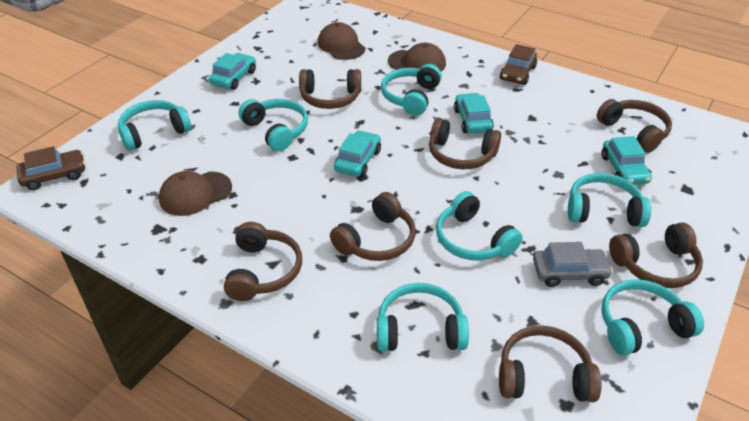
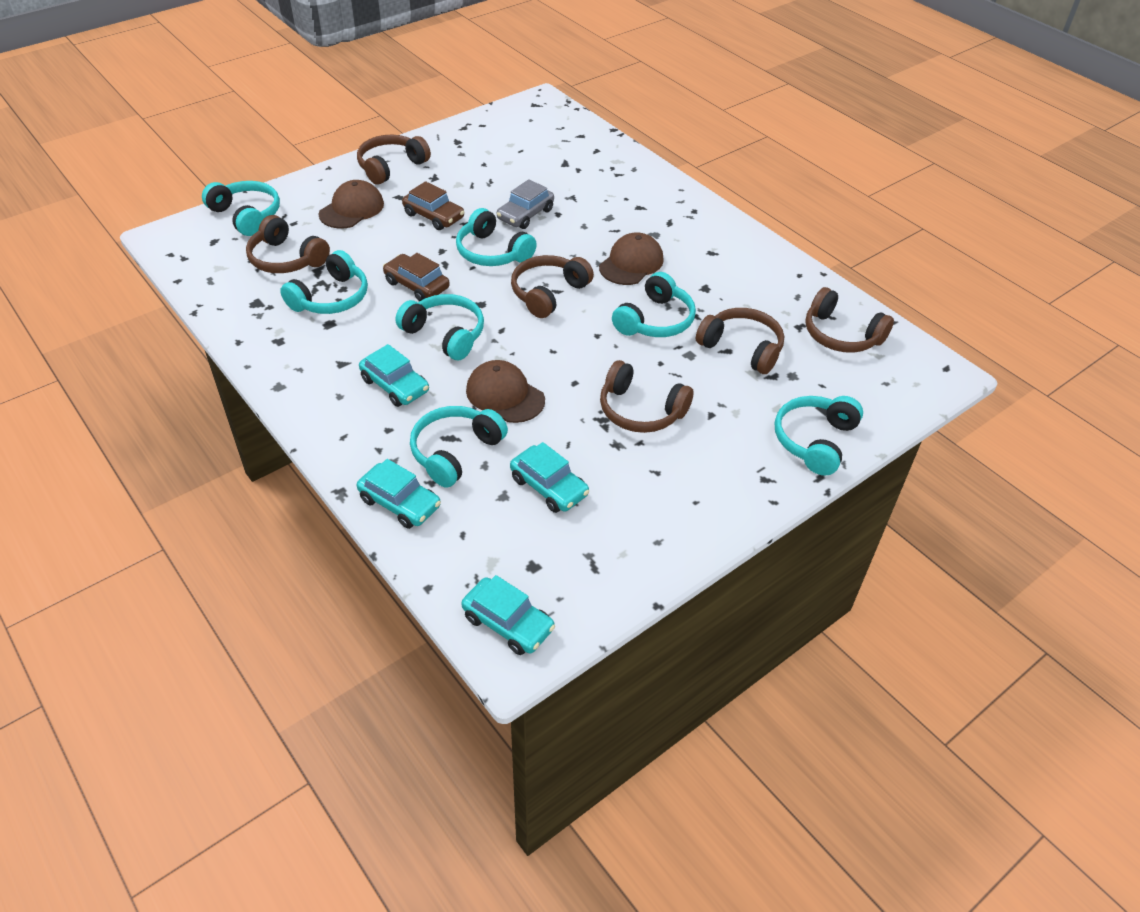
brown headphones: 7 -> 6

